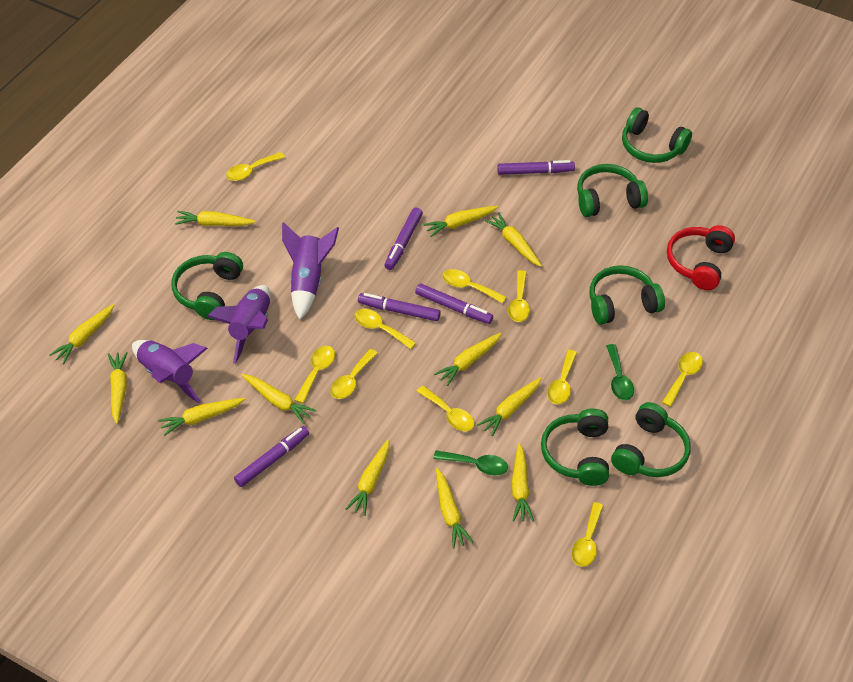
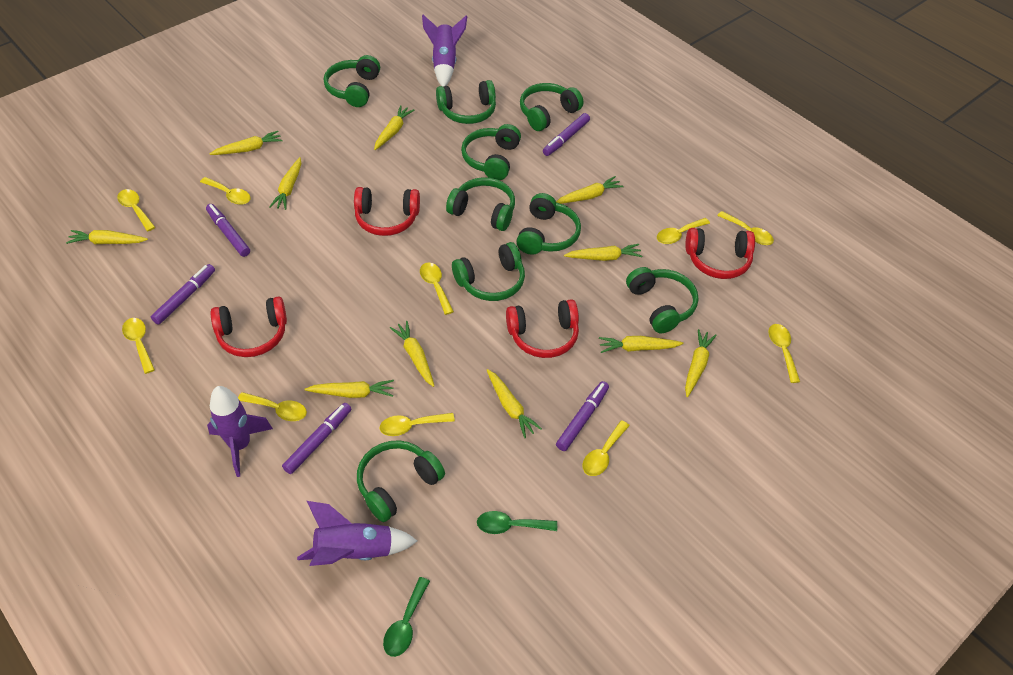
green headphones: 6 -> 9
red headphones: 1 -> 4
yellow carrot: 12 -> 11

